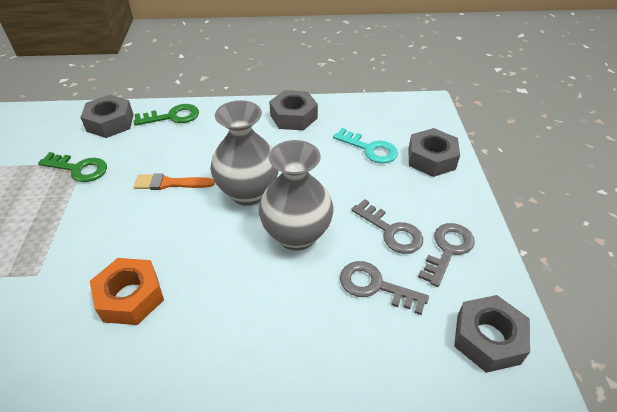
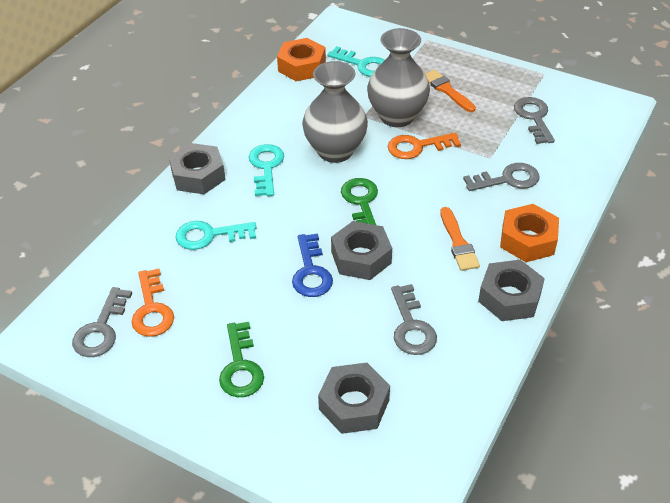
blue key: 0 -> 1
grey key: 3 -> 4
orange brush: 1 -> 2
orange key: 0 -> 2
orange nut: 1 -> 2
turquoise key: 1 -> 3

